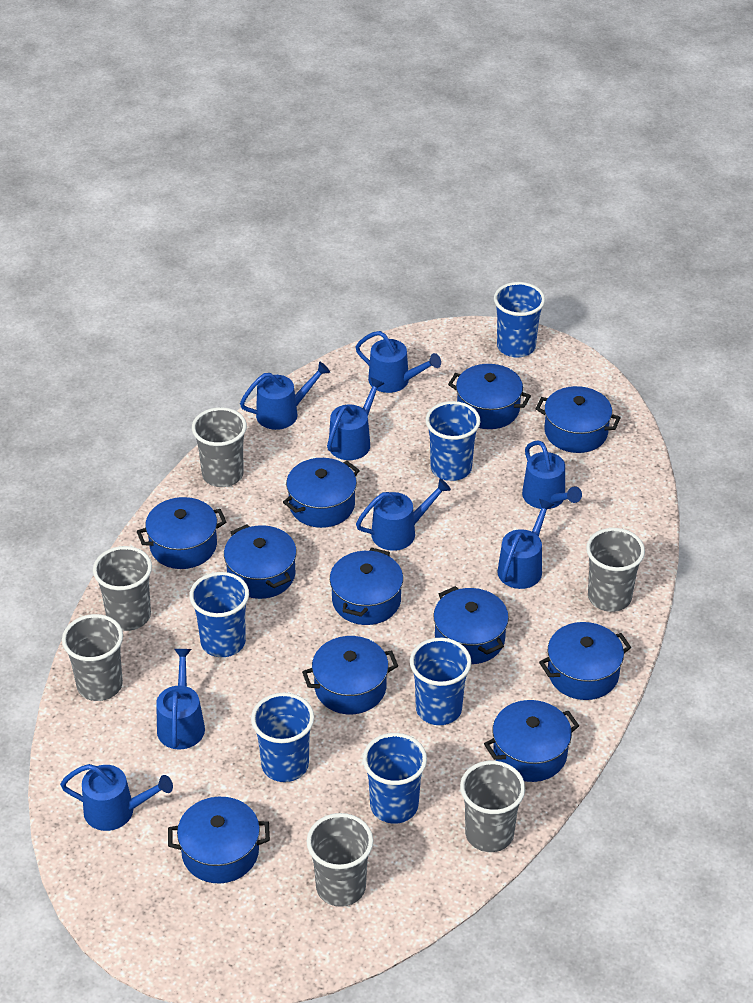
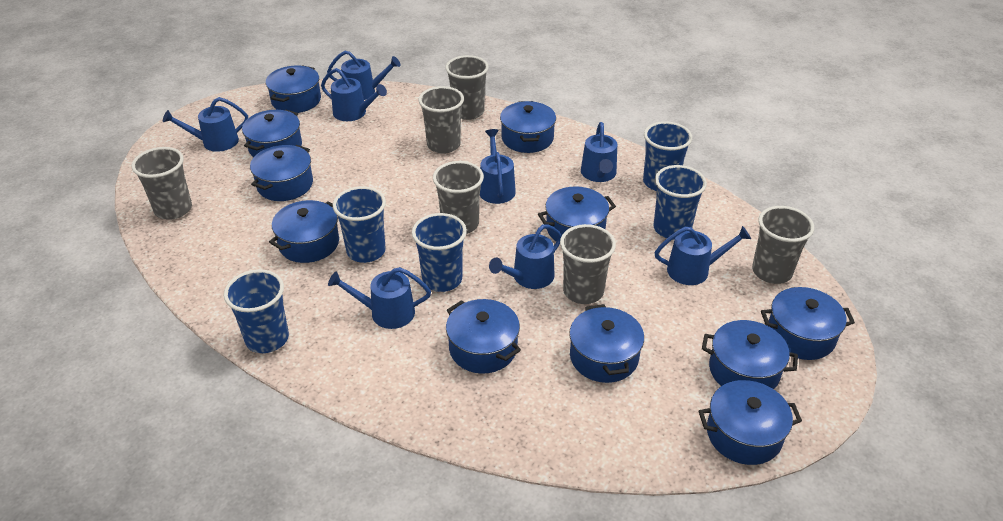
blue cup: 6 -> 5

